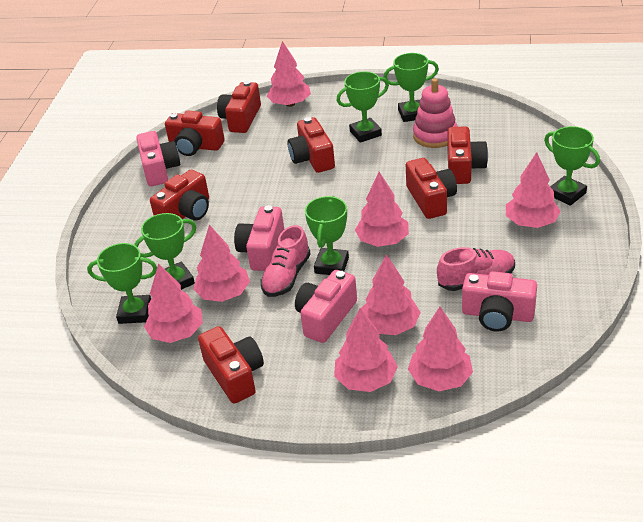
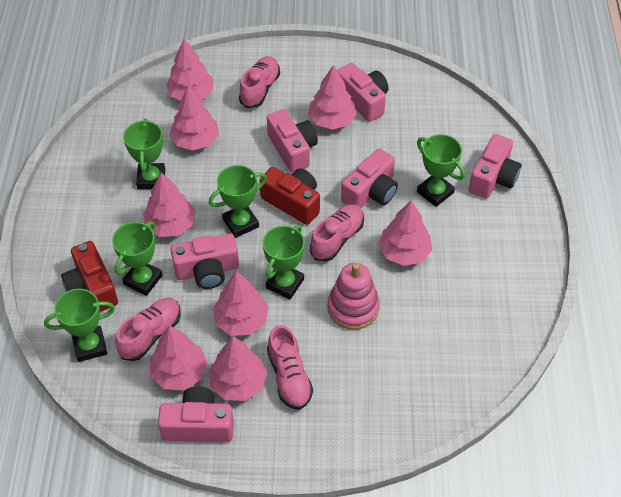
pink camera: 4 -> 6
pink shoe: 2 -> 4
red camera: 7 -> 2

